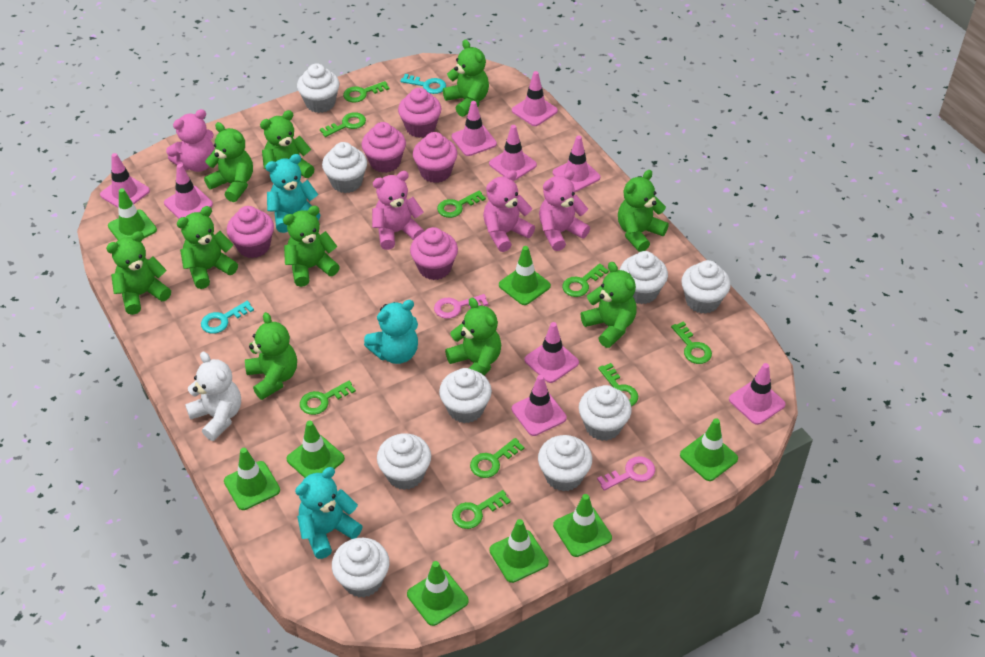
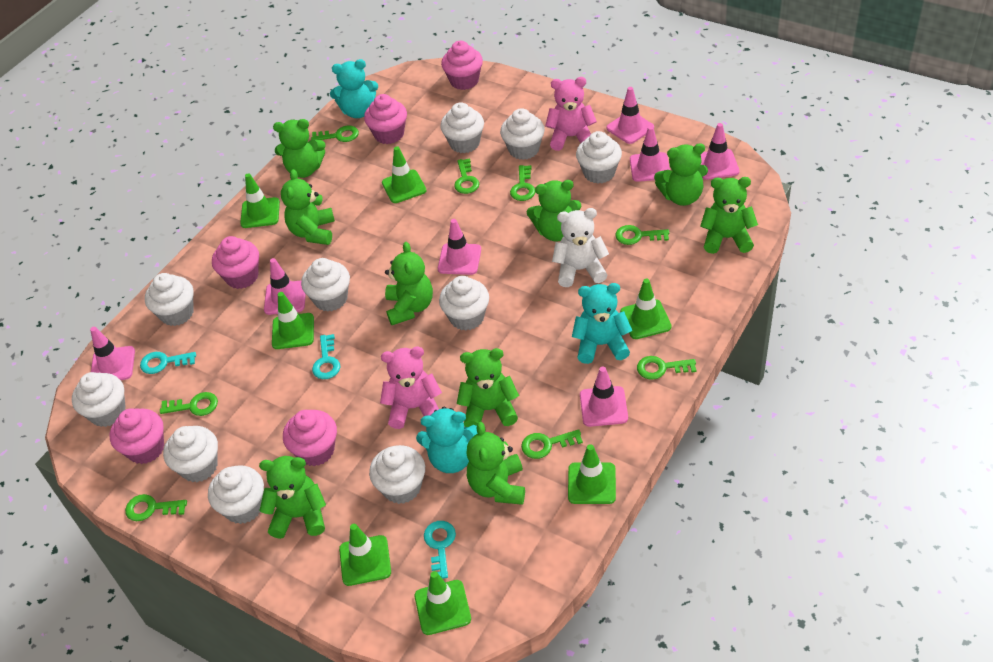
green key: 9 -> 8
green teddy bear: 10 -> 9
green traffic cone: 8 -> 7
pink key: 2 -> 0
pink teddy bear: 4 -> 2
pink traffic cone: 9 -> 7
turquoise key: 2 -> 3
white cupcake: 9 -> 10

